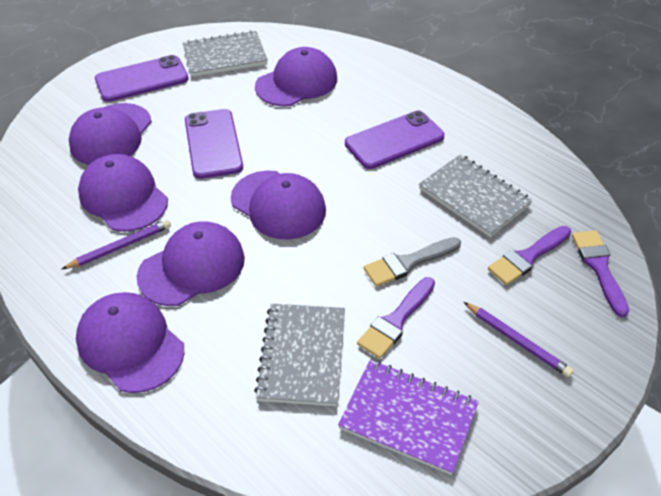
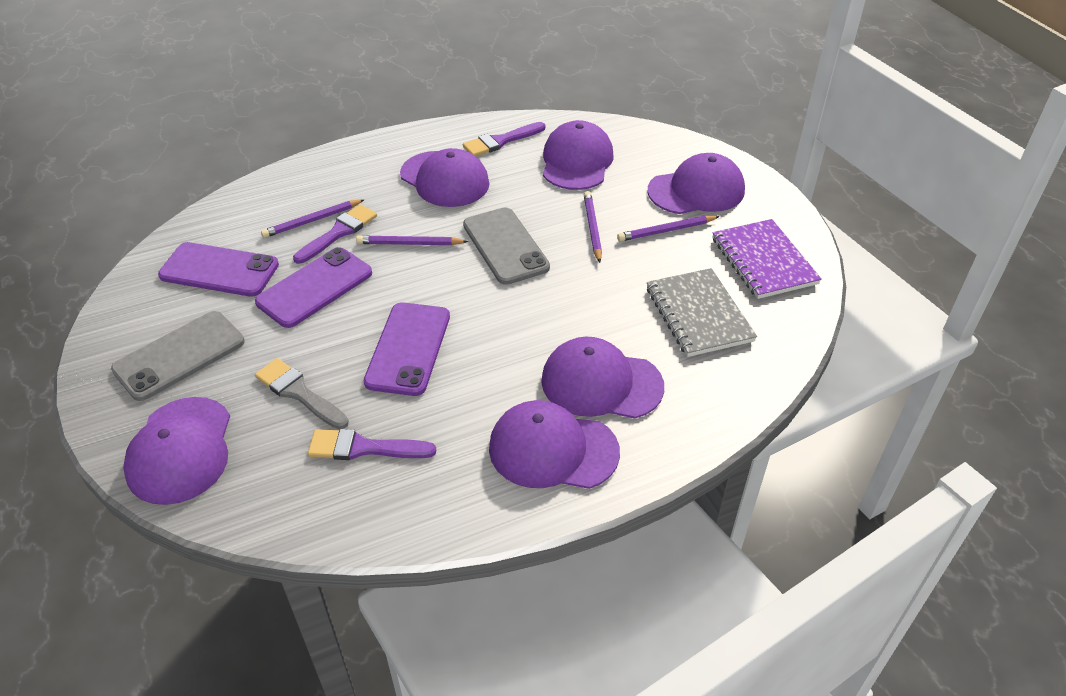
grey notebook: 3 -> 1
grey phone: 0 -> 2
purple pencil: 2 -> 4

